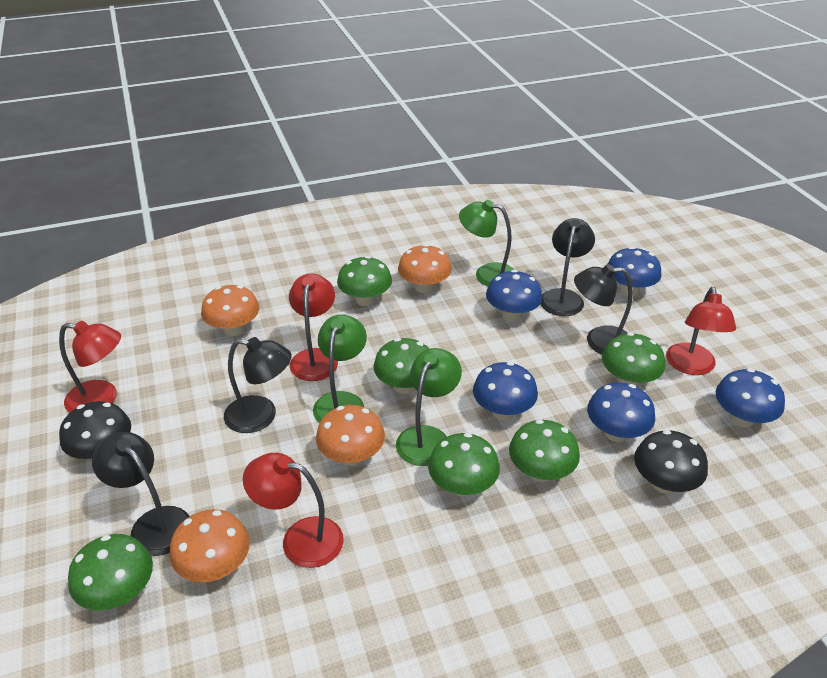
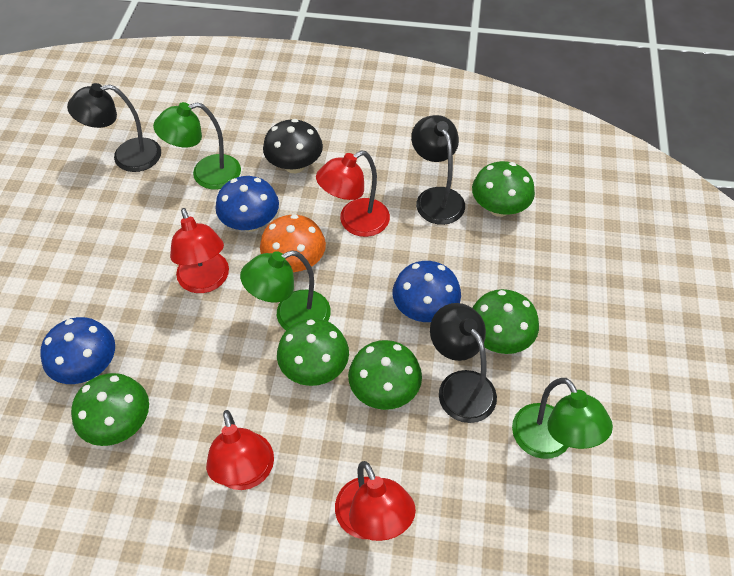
black lamp: 4 -> 3
black mushroom: 2 -> 1
blue mushroom: 5 -> 3
green mushroom: 6 -> 5
orange mushroom: 4 -> 1

